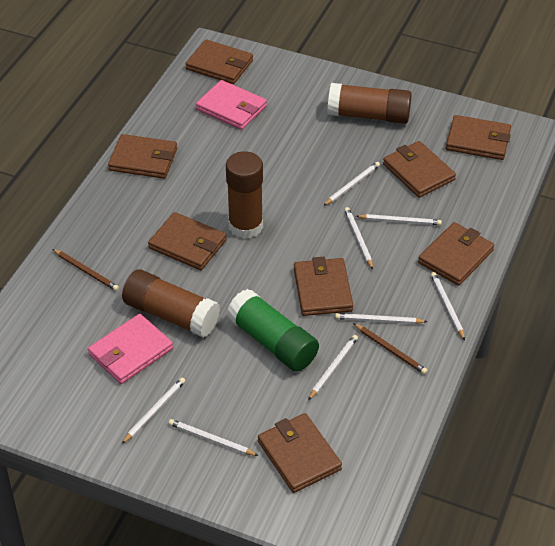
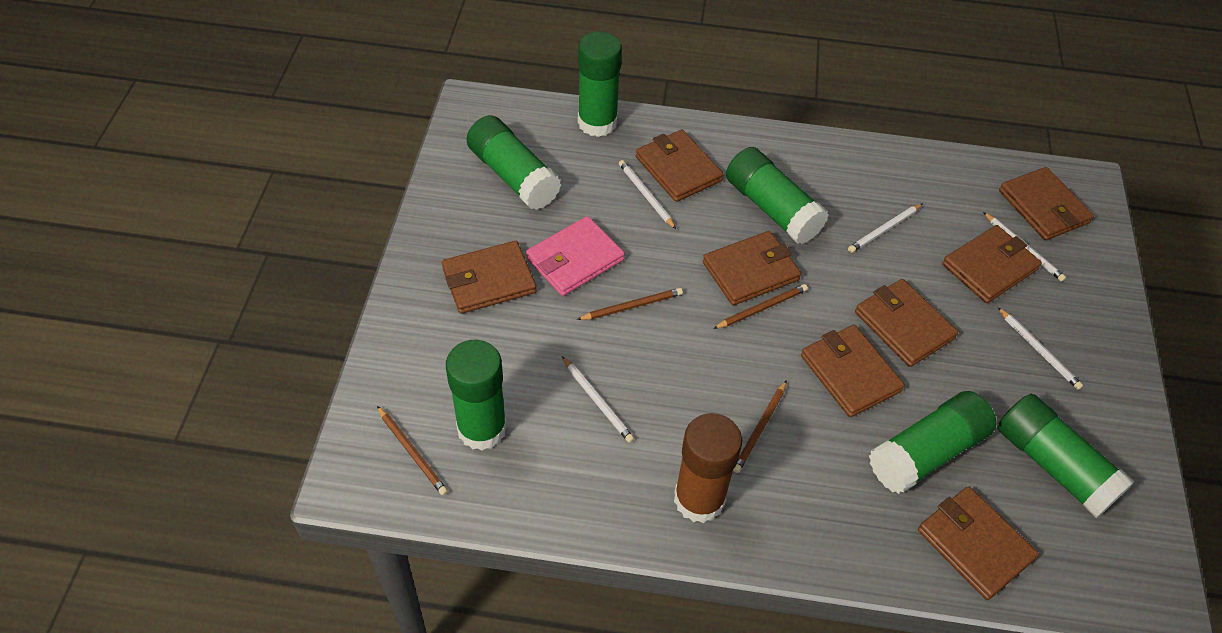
brown glue stick: 3 -> 1
brown pencil: 2 -> 4
green glue stick: 1 -> 6
pink wallet: 2 -> 1
white pencil: 8 -> 5

